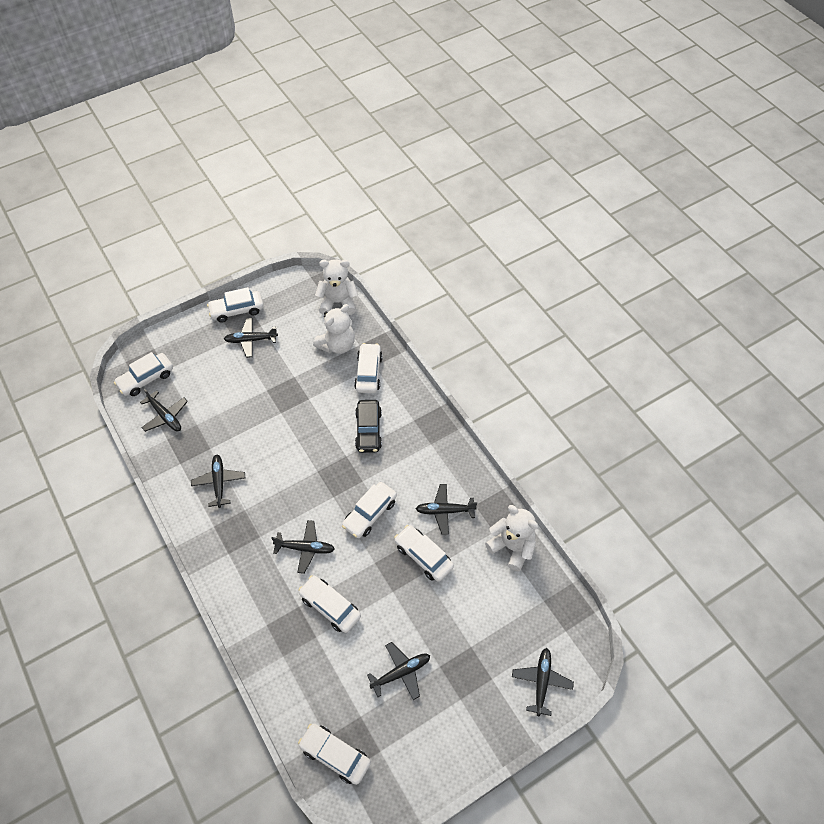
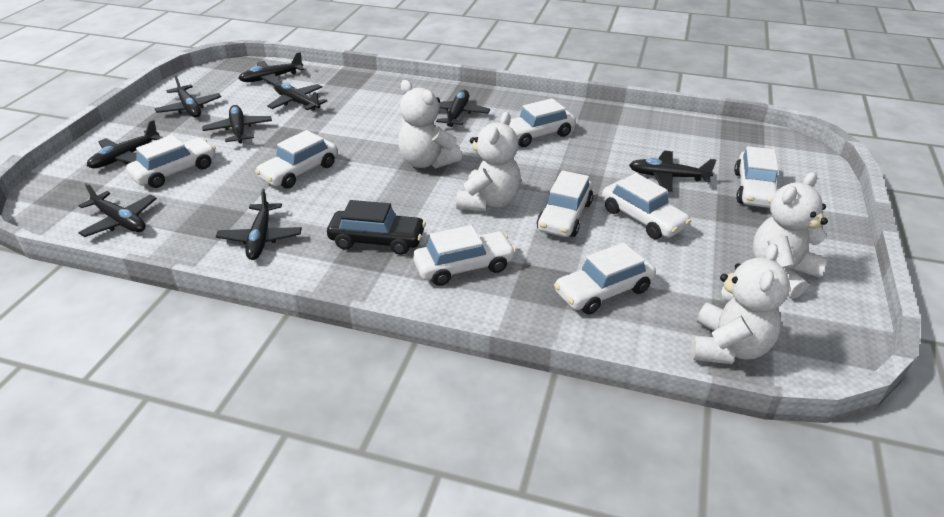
black plane: 7 -> 9
white car: 7 -> 8
white teddy bear: 3 -> 4

